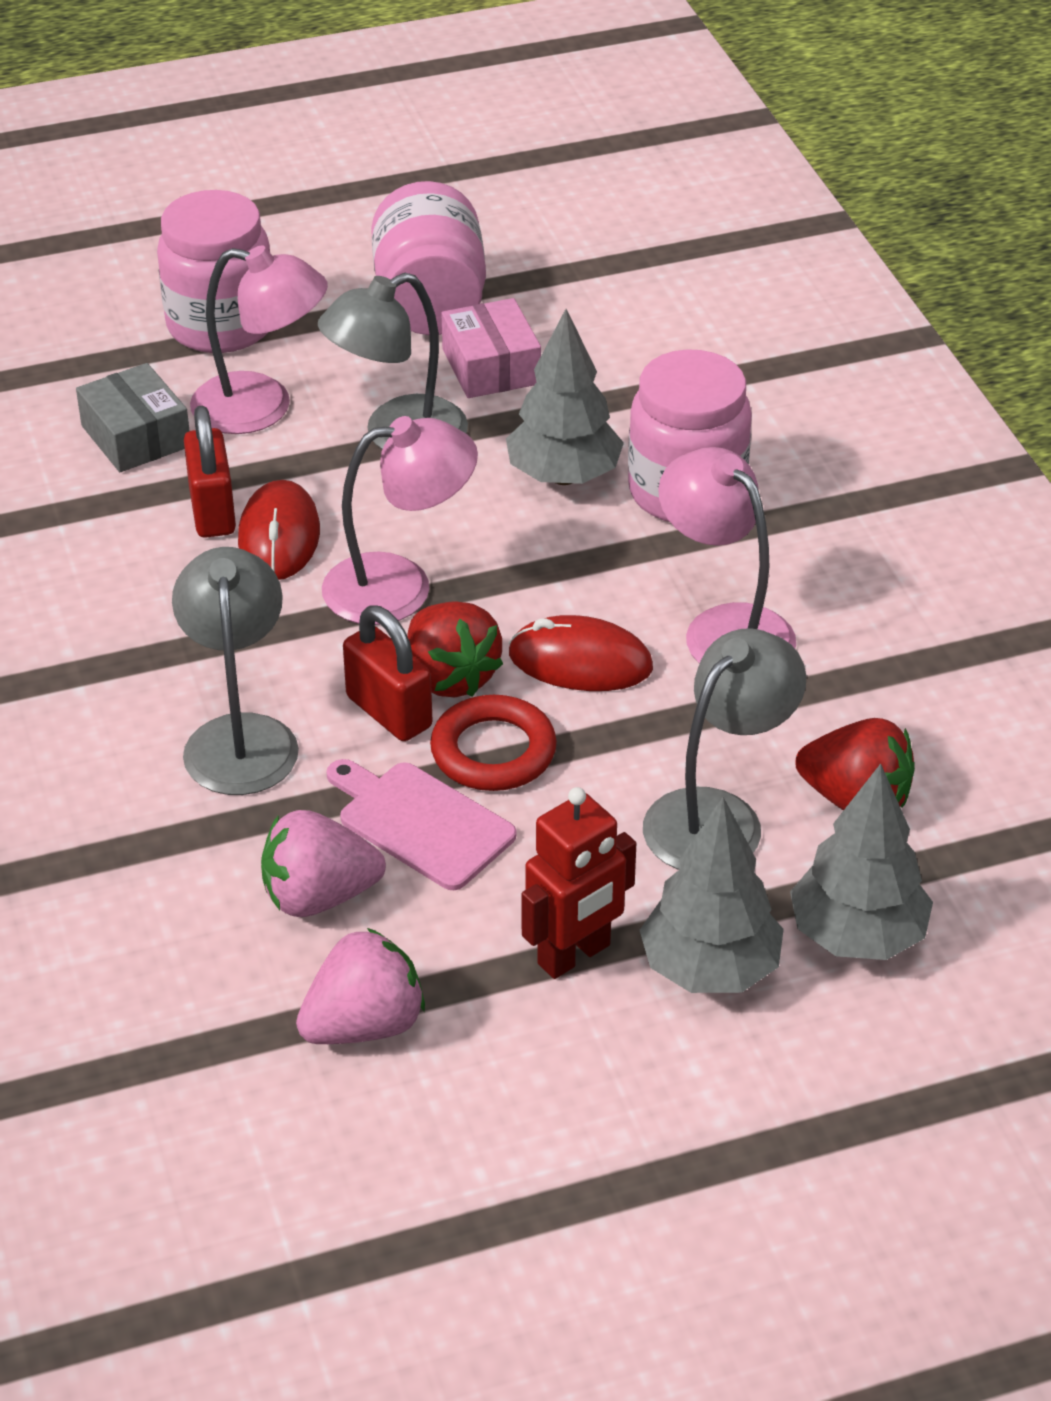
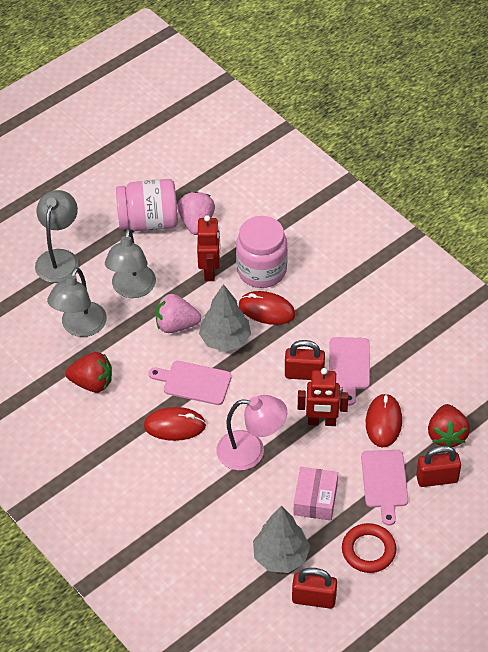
grey box: 1 -> 0
grey tree: 3 -> 2
pink cutting board: 1 -> 3
pink jar: 3 -> 2
pink lamp: 3 -> 1
red mouse: 2 -> 3
red padlock: 2 -> 3
red robot: 1 -> 2

